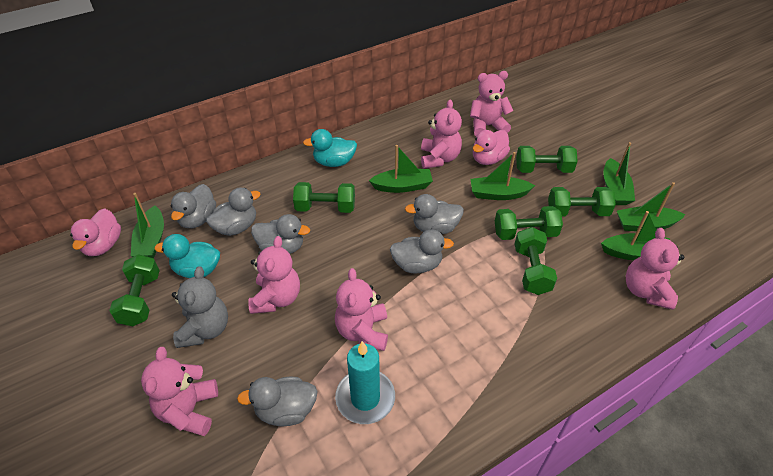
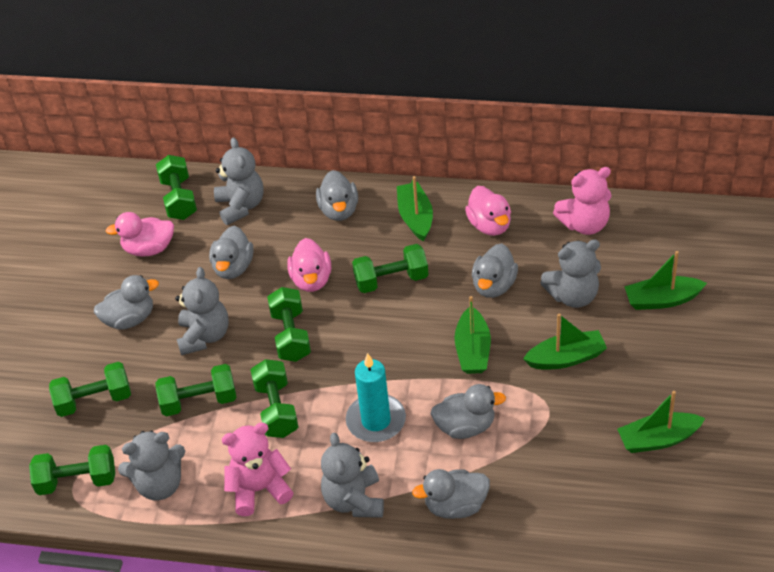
green boat: 6 -> 5
green dumbbell: 6 -> 7
grey teddy bear: 1 -> 5
pink duck: 2 -> 3
pink teddy bear: 6 -> 2
turquoise duck: 2 -> 0

